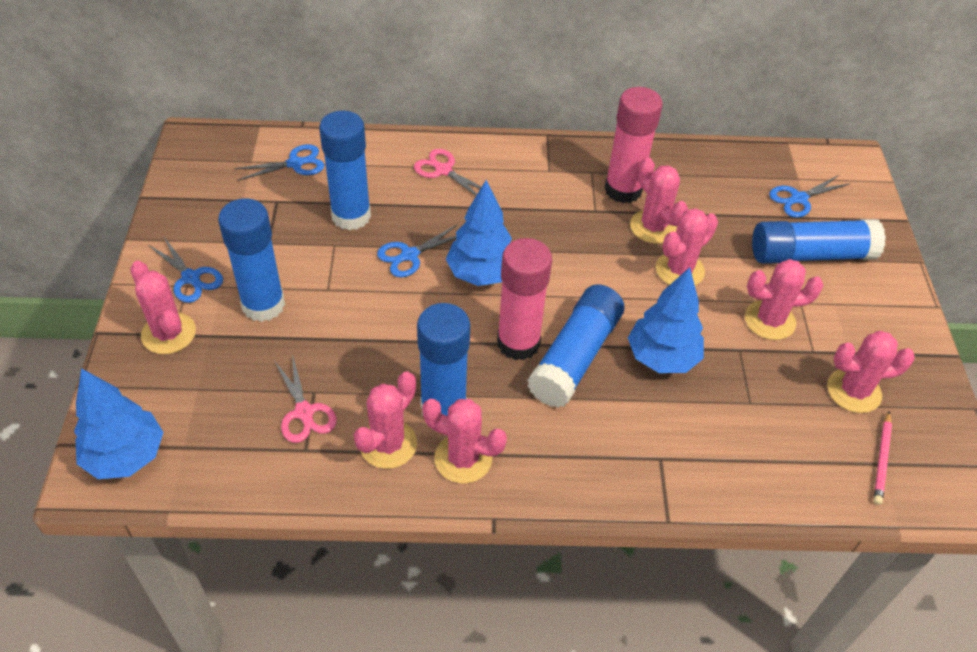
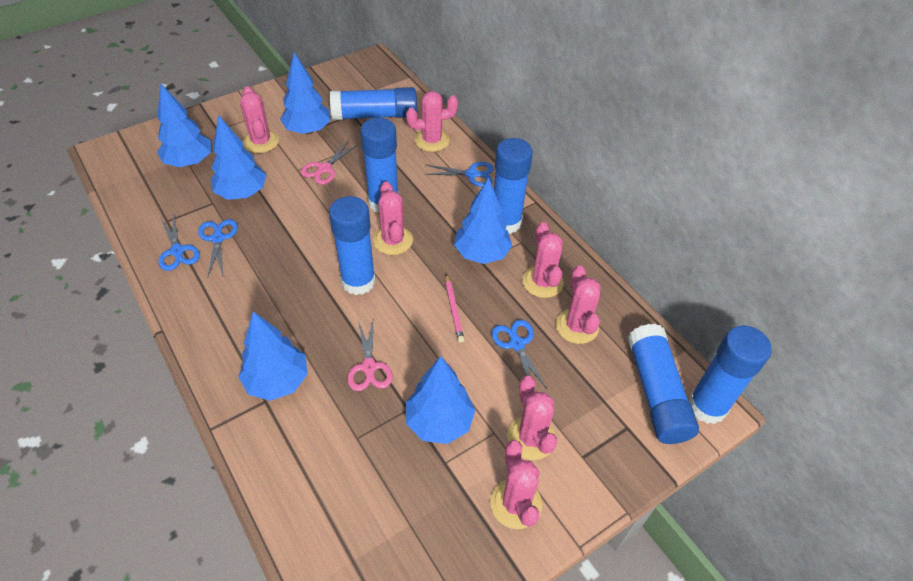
blue glue stick: 5 -> 6
blue tree: 3 -> 6
pink glue stick: 2 -> 0

